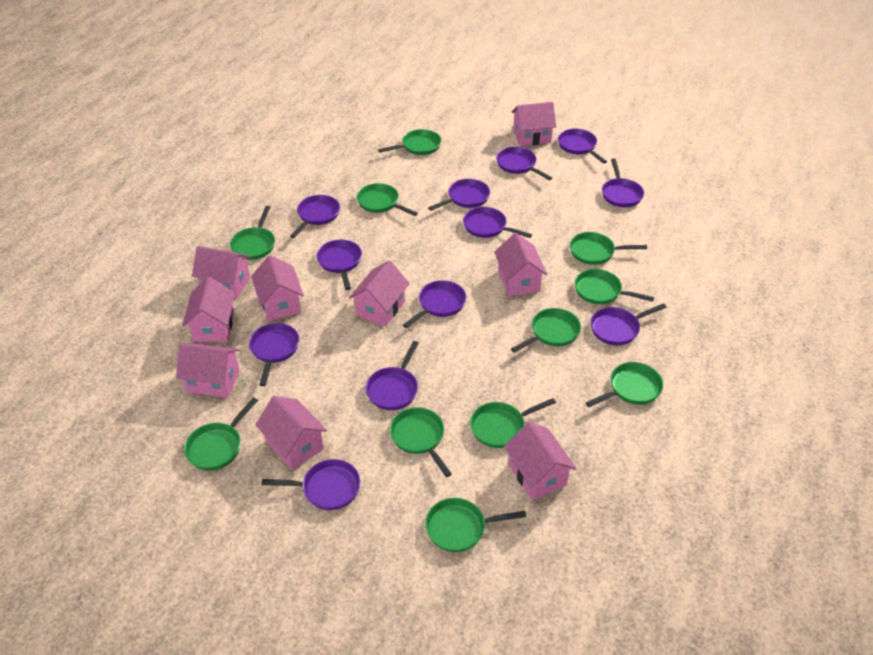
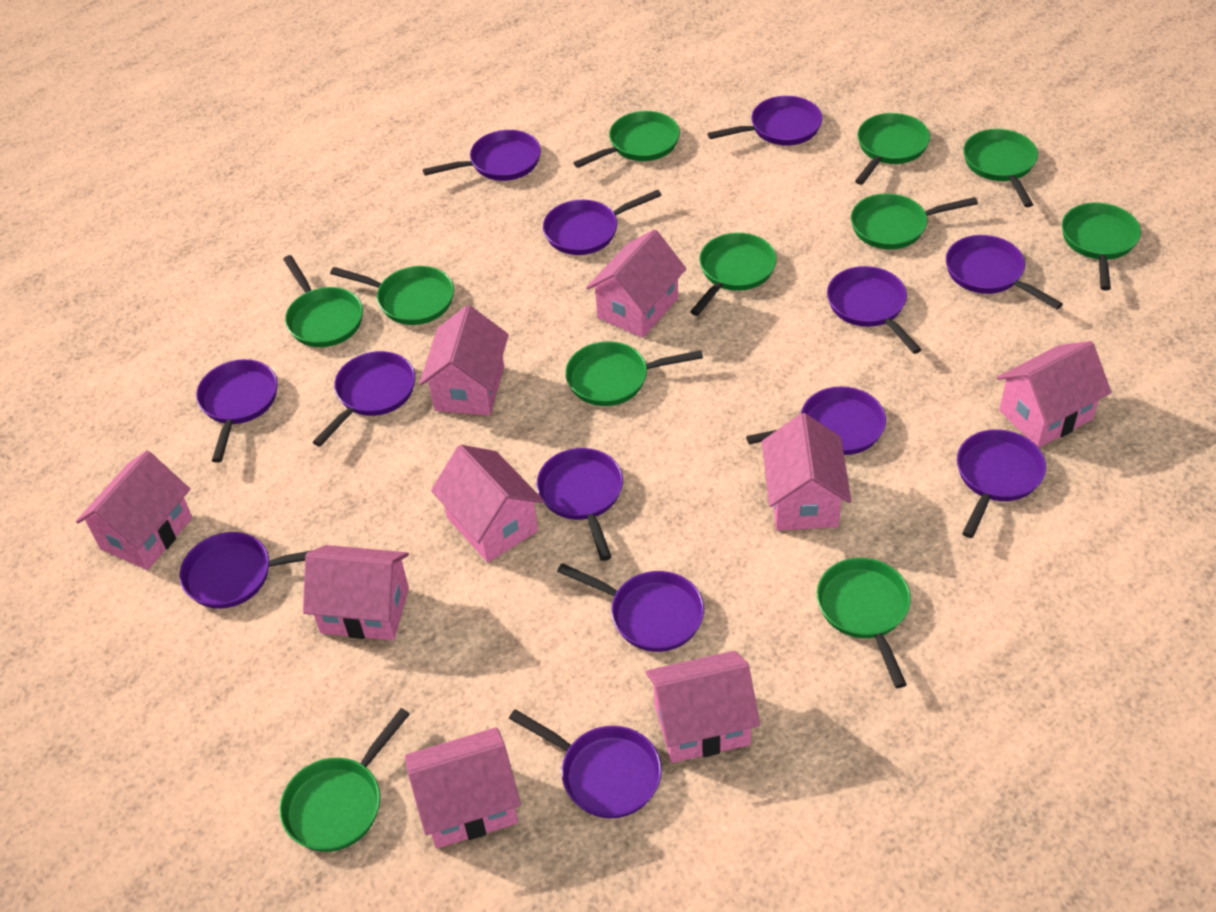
purple pan: 12 -> 13

